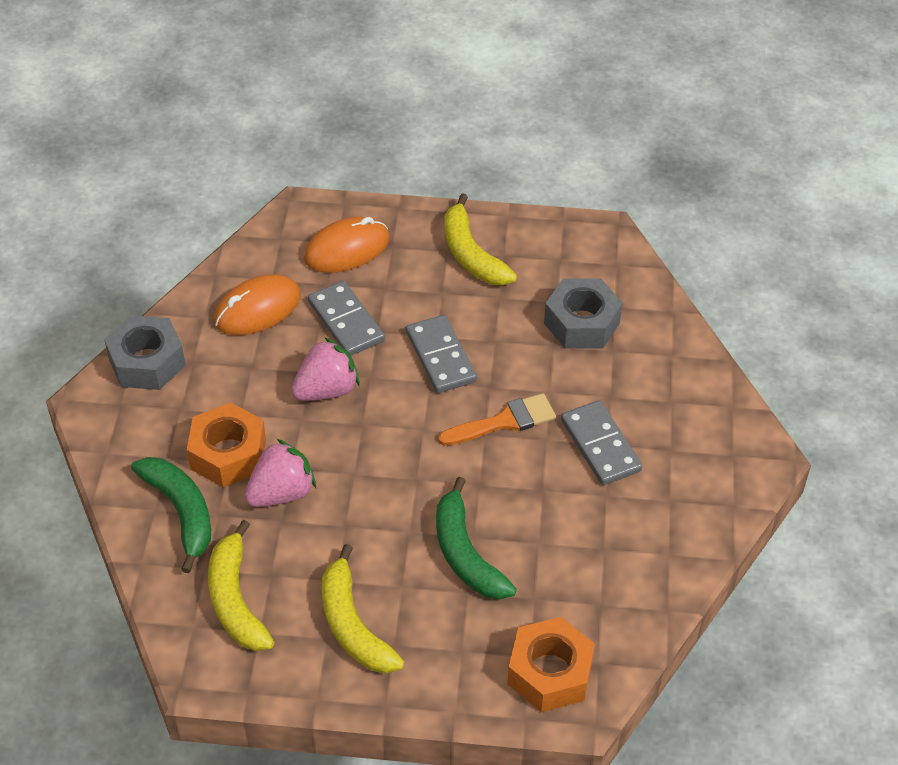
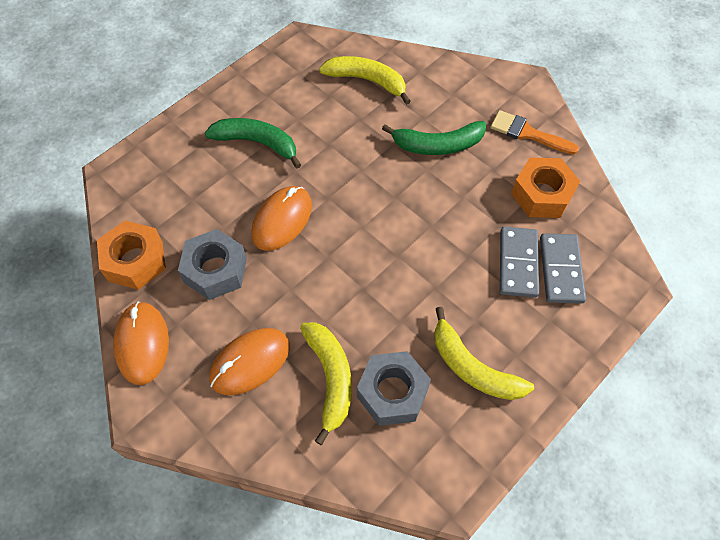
grey domino: 3 -> 2
orange mouse: 2 -> 3
pink strawberry: 2 -> 0

